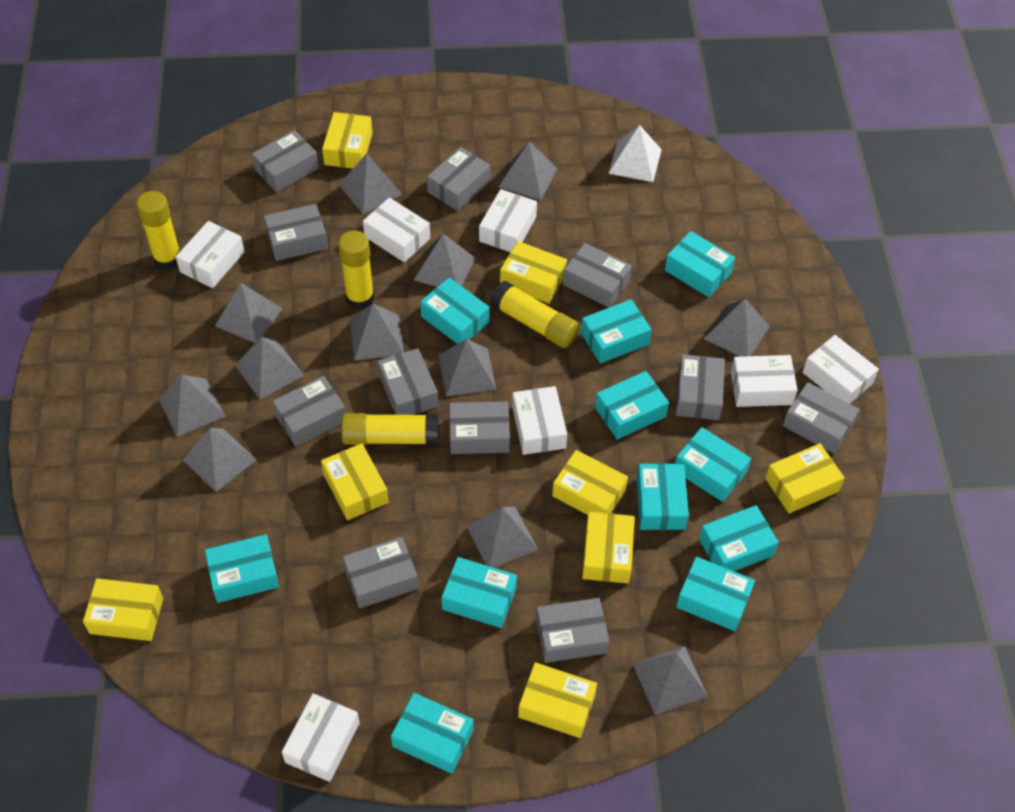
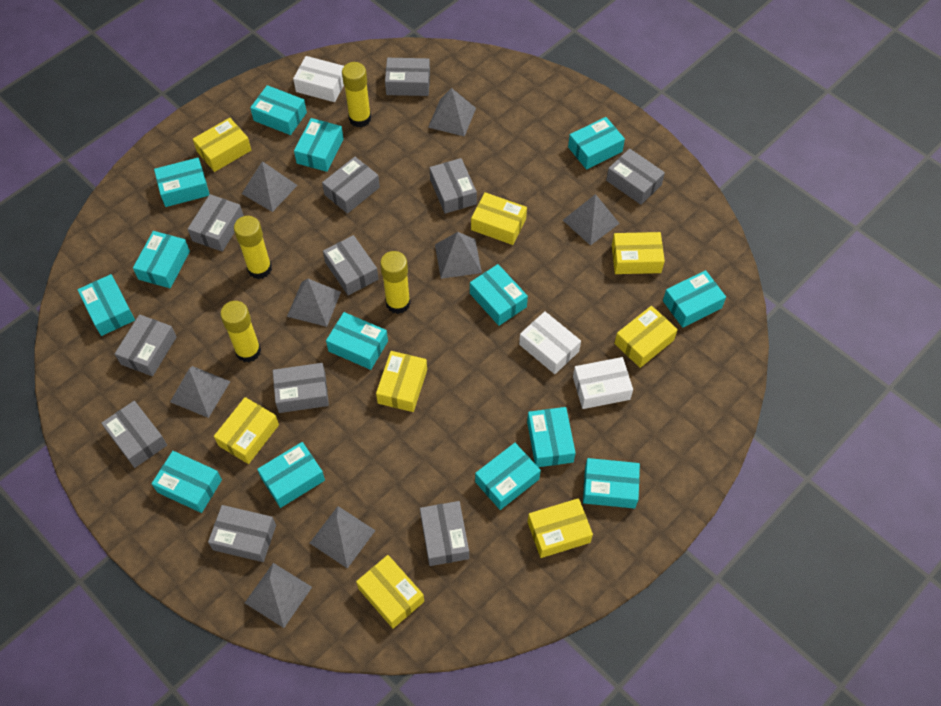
grey pyramid: 12 -> 8
turquoise box: 11 -> 14
white box: 7 -> 3
white pyramid: 1 -> 0

